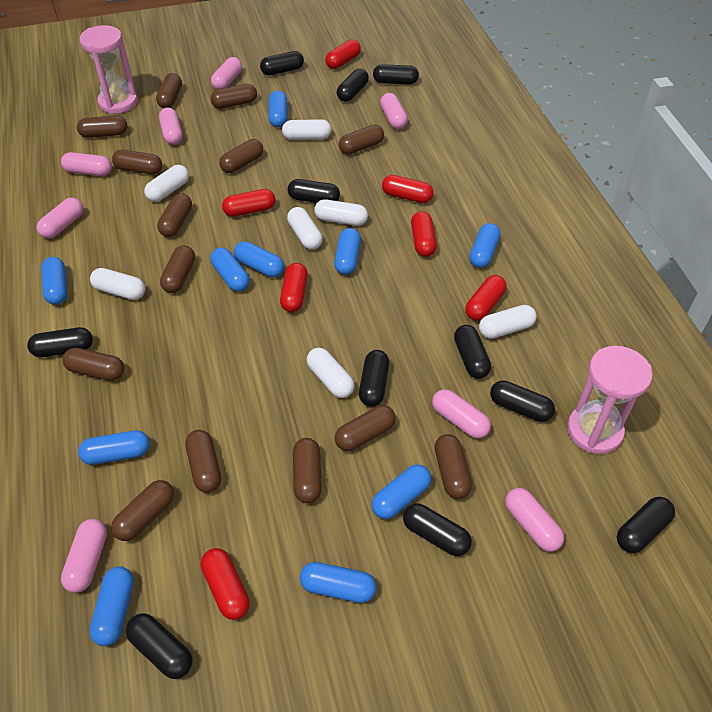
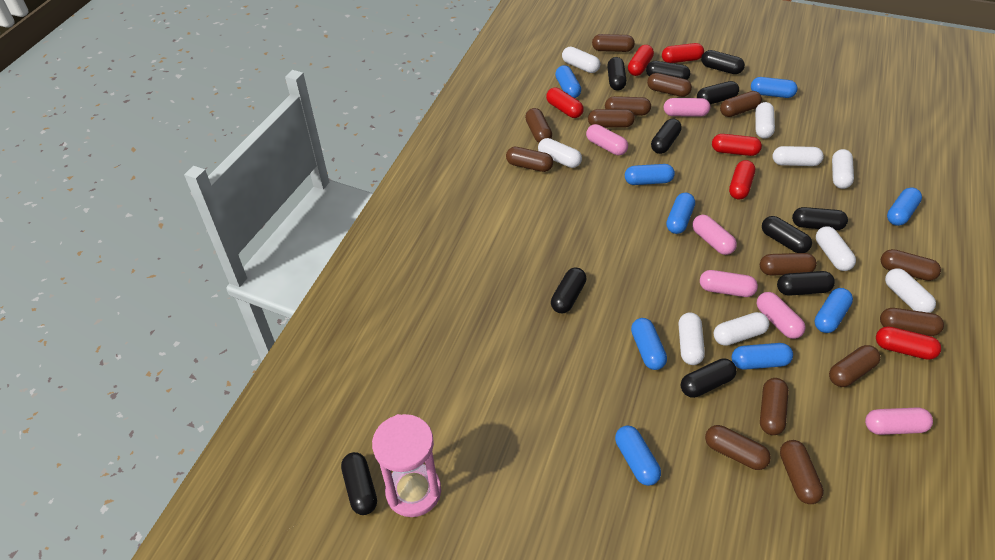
blue capsule: 10 -> 9
pink capsule: 8 -> 6
pink hourglass: 2 -> 1
red capsule: 7 -> 6
white capsule: 7 -> 9

